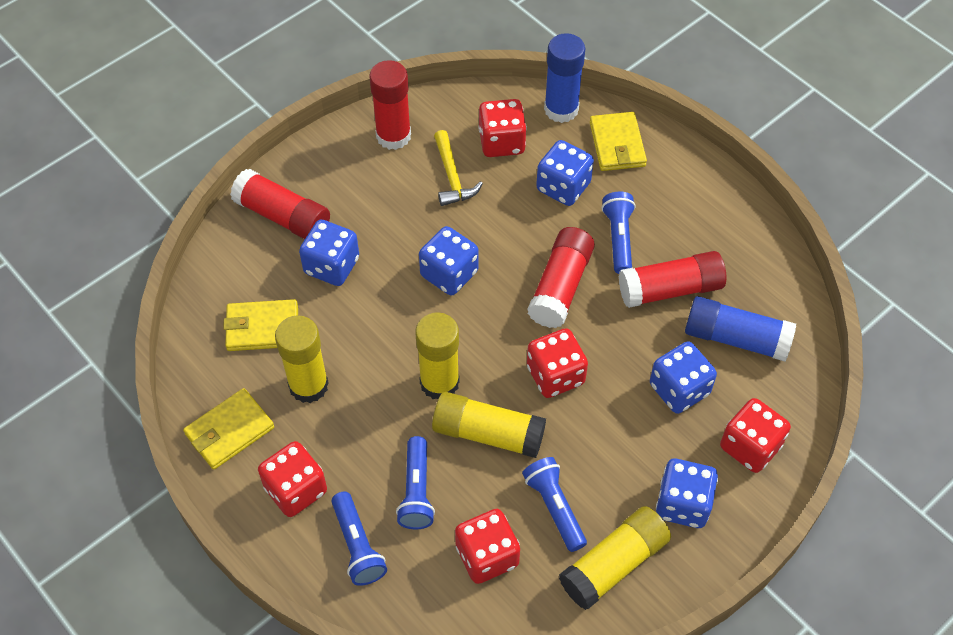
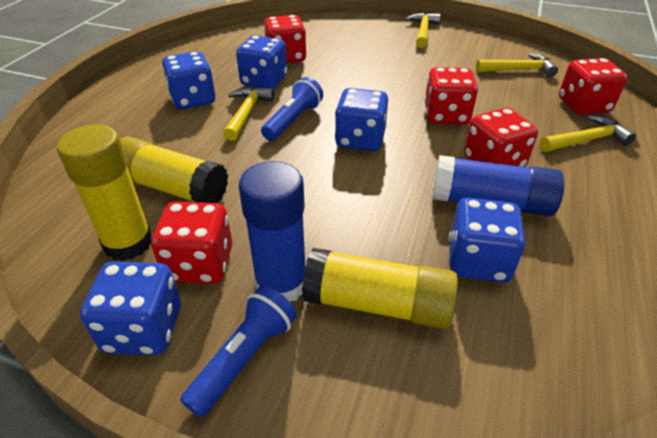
blue flashlight: 4 -> 2
red glue stick: 4 -> 0
yellow glue stick: 4 -> 3
yellow hammer: 1 -> 4
yellow wallet: 3 -> 0

